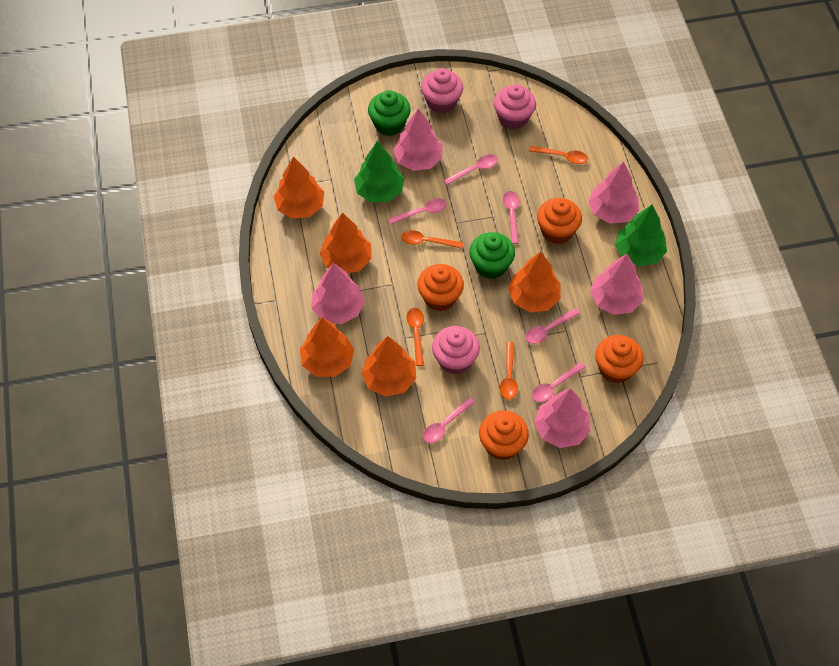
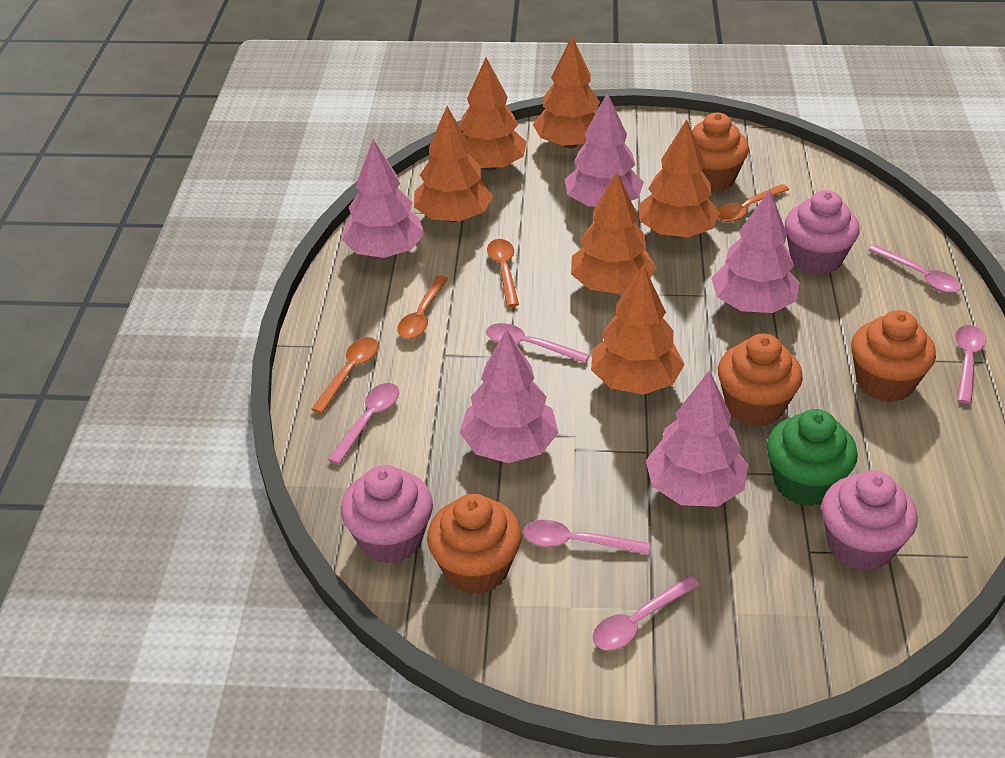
green cupcake: 2 -> 1
green tree: 2 -> 0
orange tree: 5 -> 6

